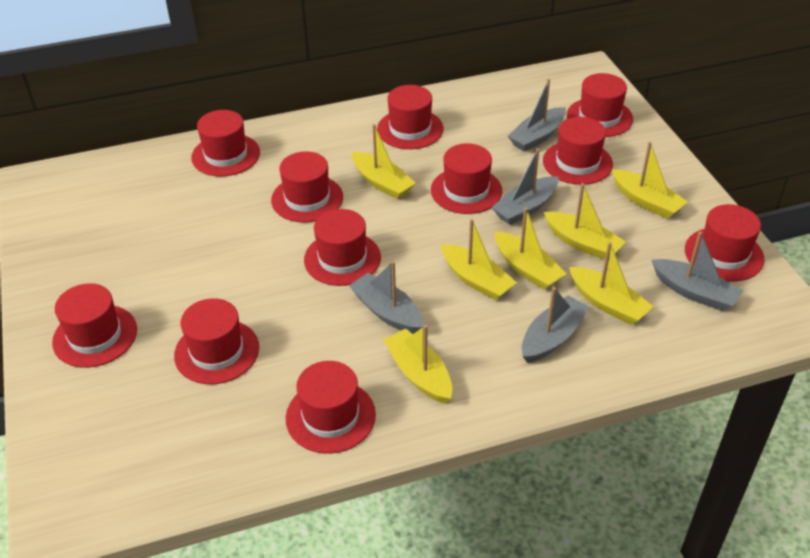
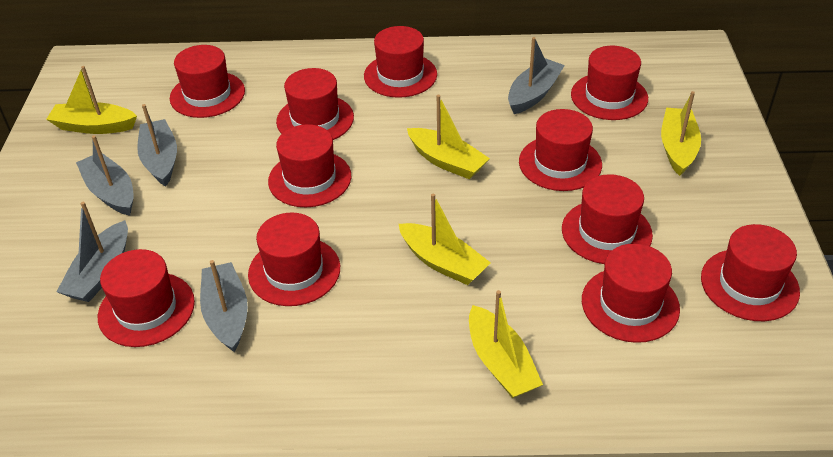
yellow boat: 7 -> 5

